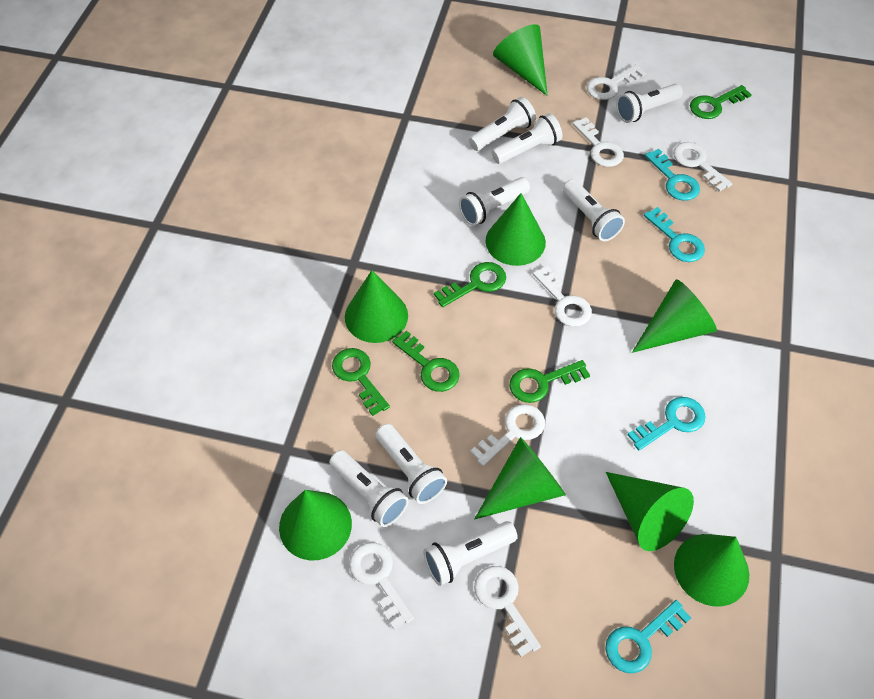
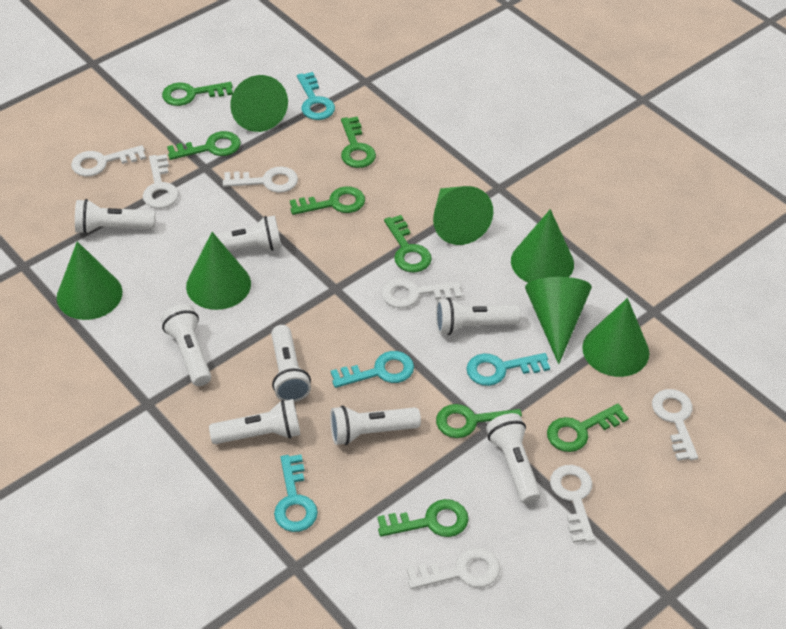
green cone: 8 -> 7
green key: 5 -> 8

